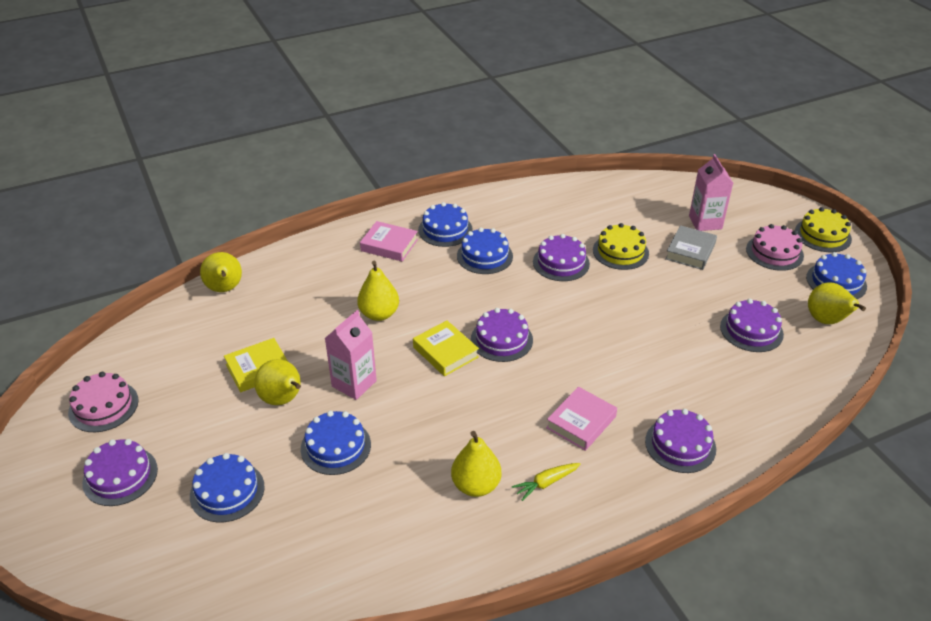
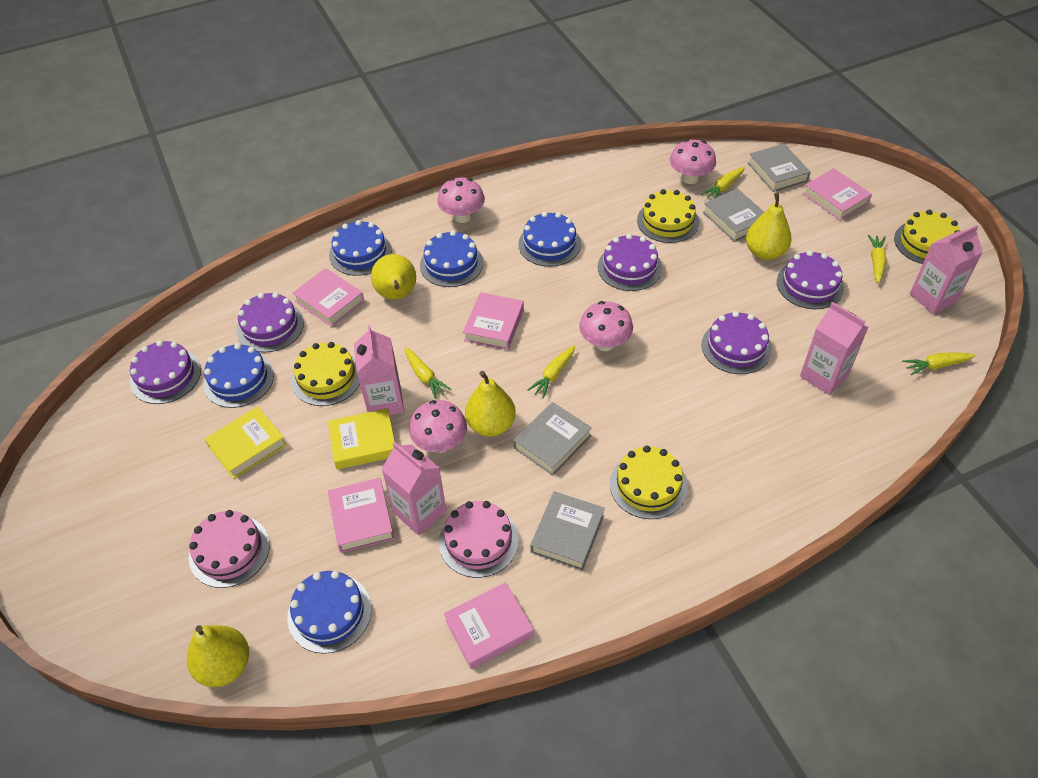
grey book: 1 -> 4
pink book: 2 -> 5
pink carton: 2 -> 4
pink mushroom: 0 -> 4
yellow cake: 2 -> 4
yellow carrot: 1 -> 5
yellow pear: 5 -> 4

